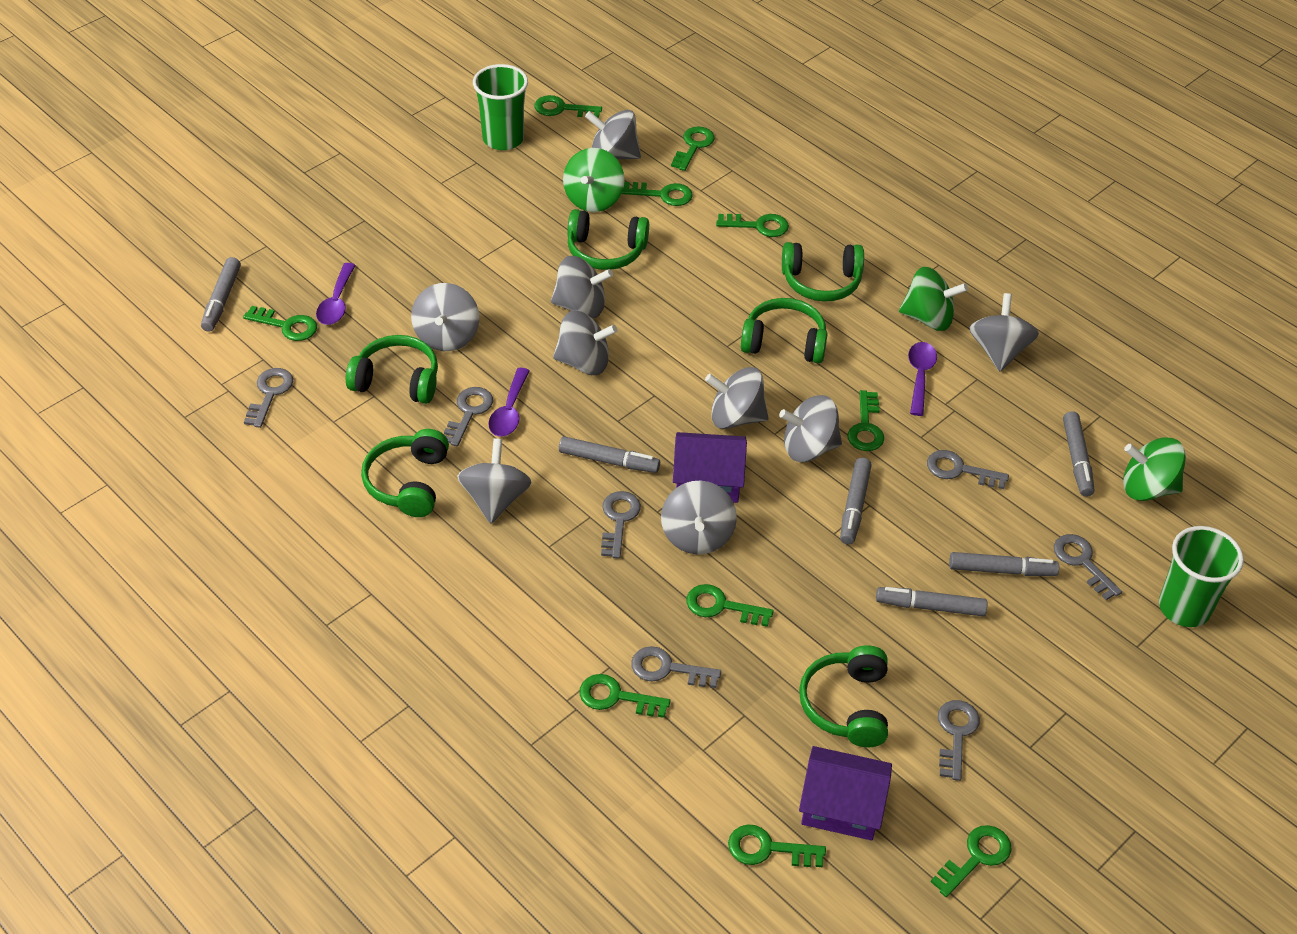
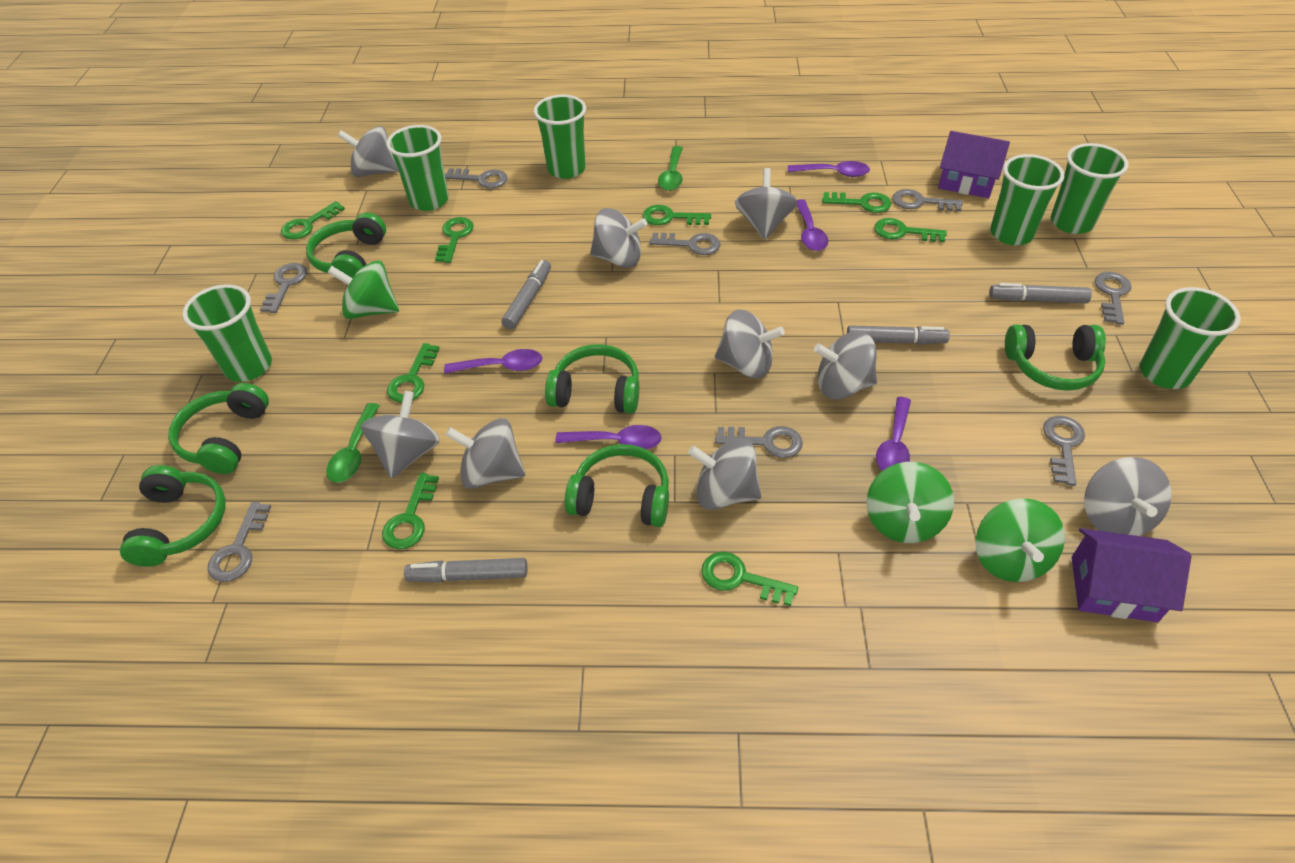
green cup: 2 -> 6
green key: 10 -> 8
green spoon: 0 -> 2
grey key: 7 -> 8
grey marker: 6 -> 4
purple spoon: 3 -> 5

